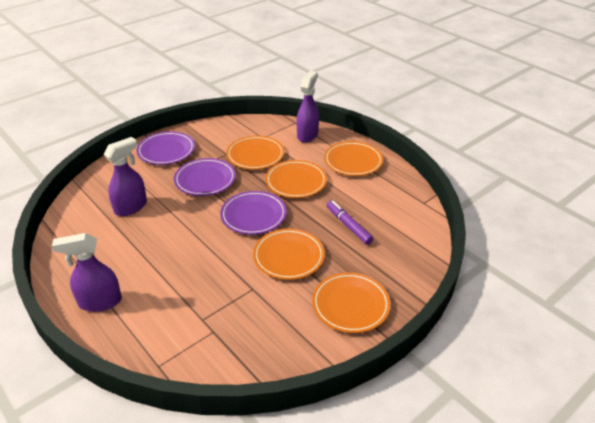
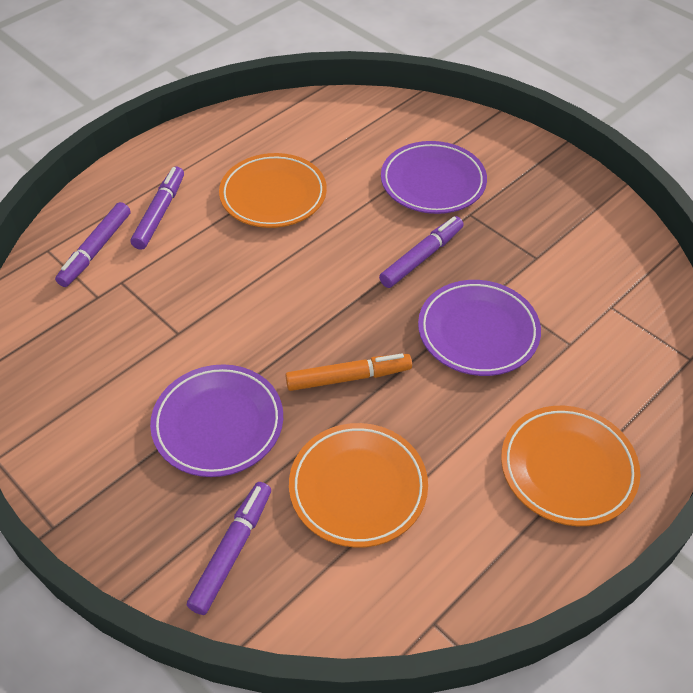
orange marker: 0 -> 1
orange plate: 5 -> 3
purple marker: 1 -> 4
purple spray bottle: 3 -> 0

